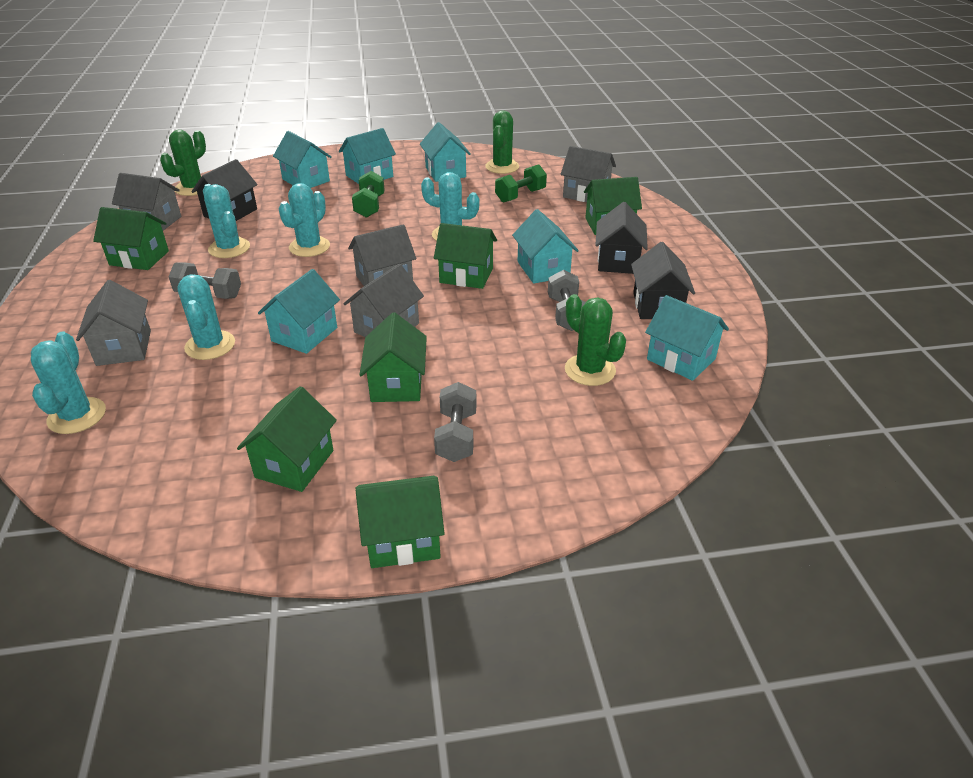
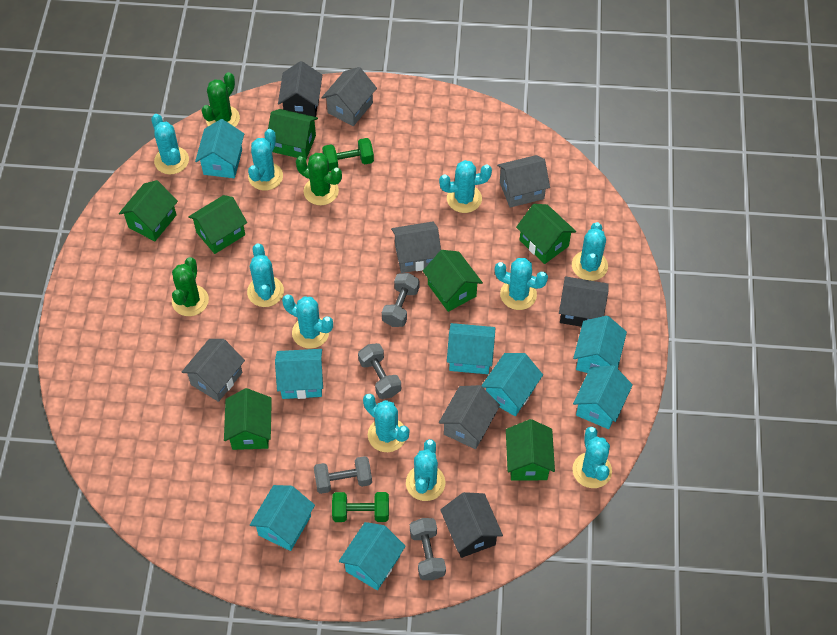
green house: 6 -> 7
grey dumbbell: 3 -> 4
turquoise cactus: 5 -> 10
turquoise house: 6 -> 8

